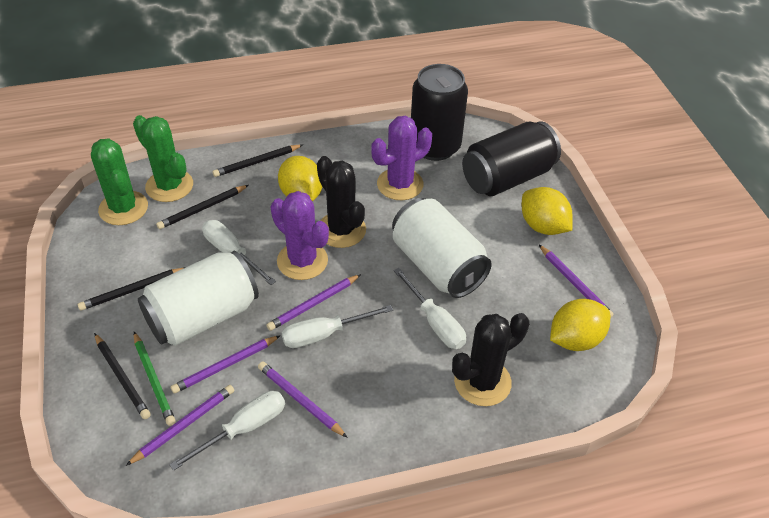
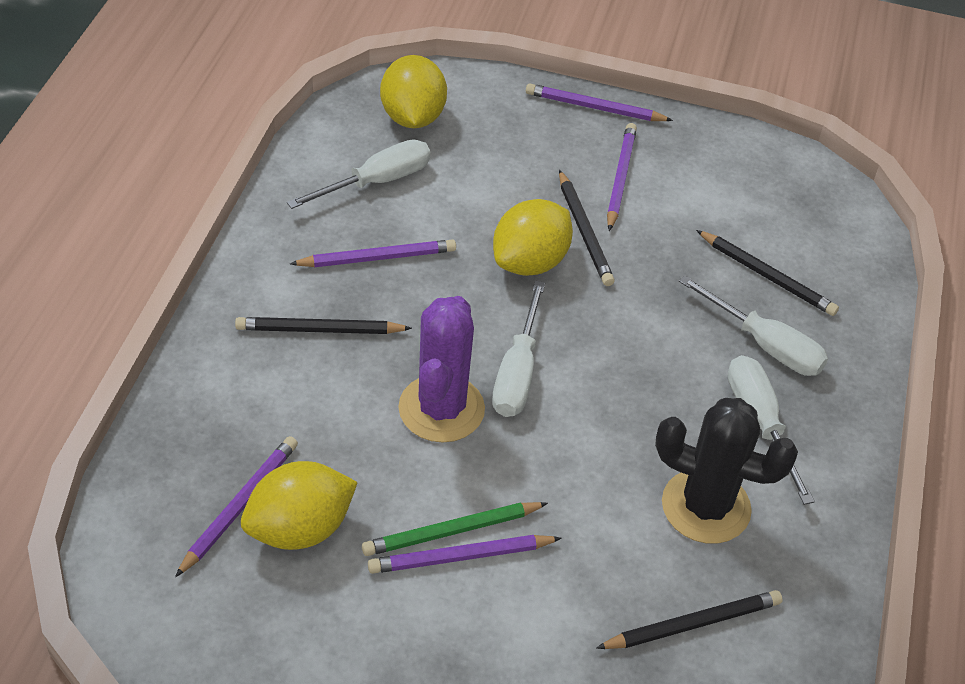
black cactus: 2 -> 1
black can: 2 -> 0
green cactus: 2 -> 0
purple cactus: 2 -> 1
white can: 2 -> 0

